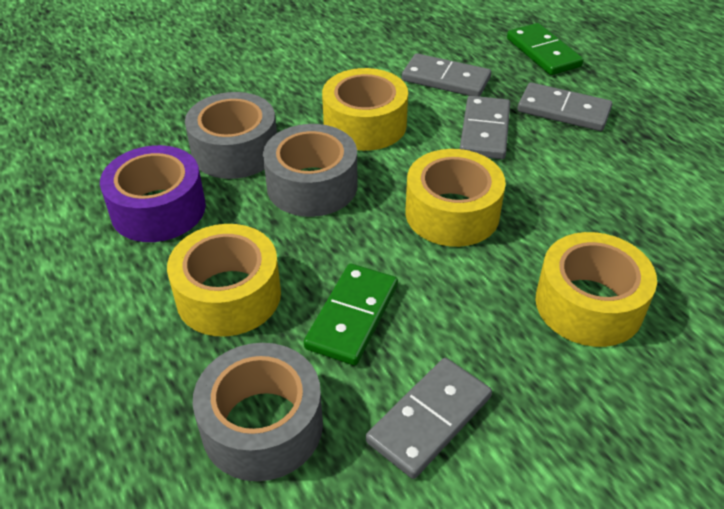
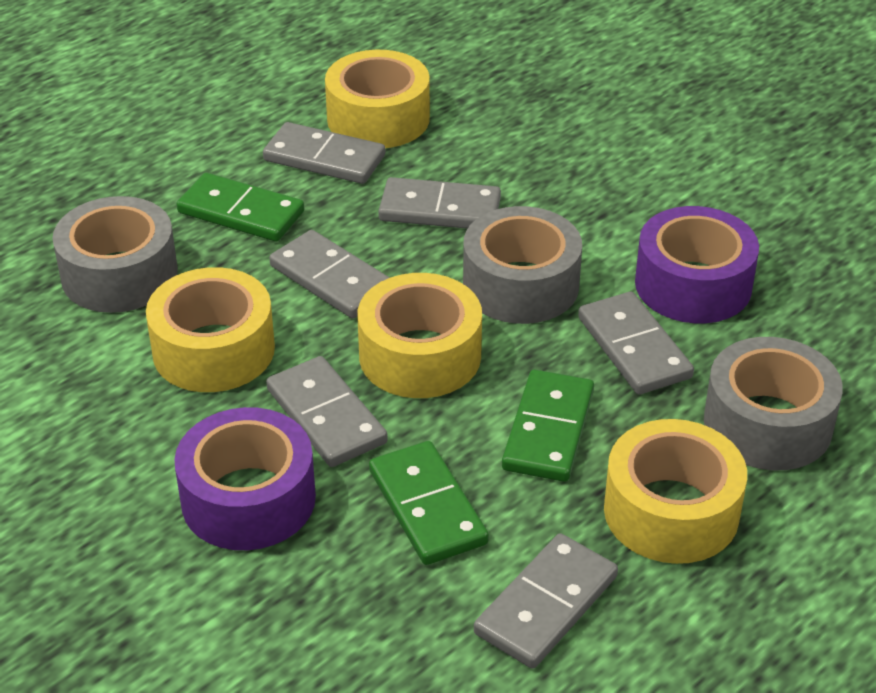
green domino: 2 -> 3
grey domino: 4 -> 6
purple tape: 1 -> 2

